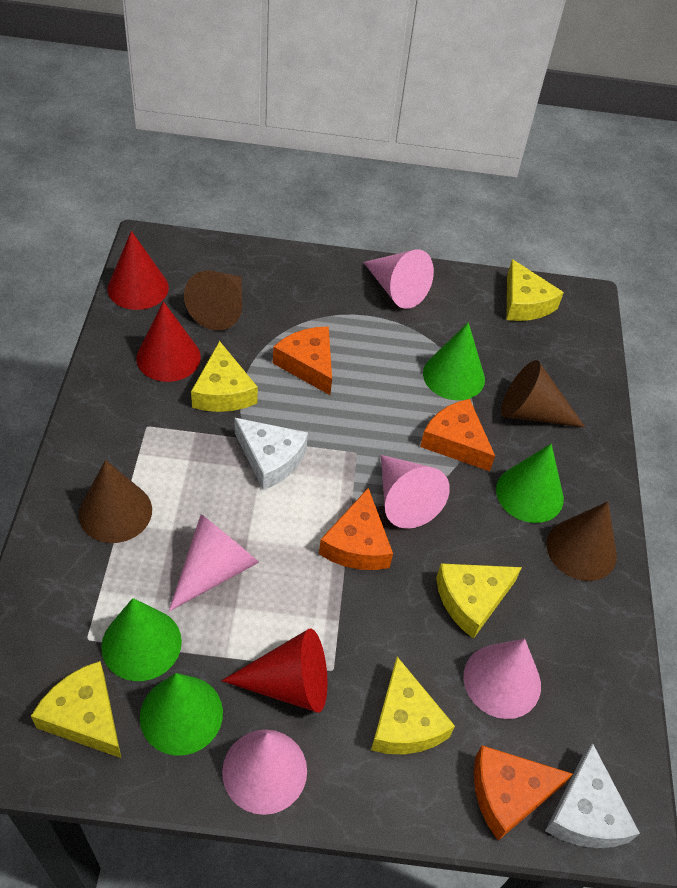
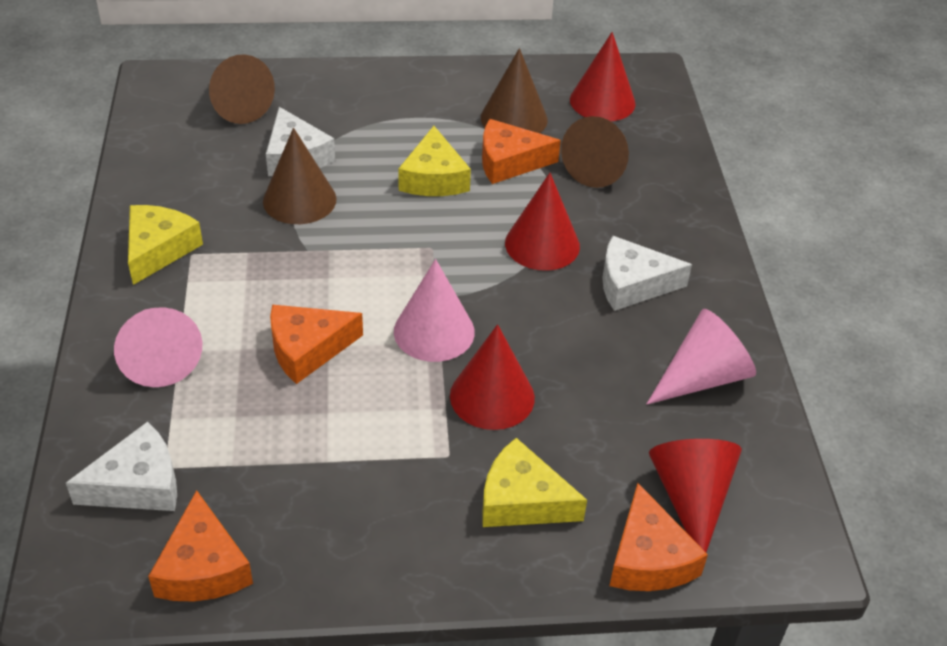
green cone: 4 -> 0
pink cone: 5 -> 3
red cone: 3 -> 4
white cheese: 2 -> 3
yellow cheese: 5 -> 3

